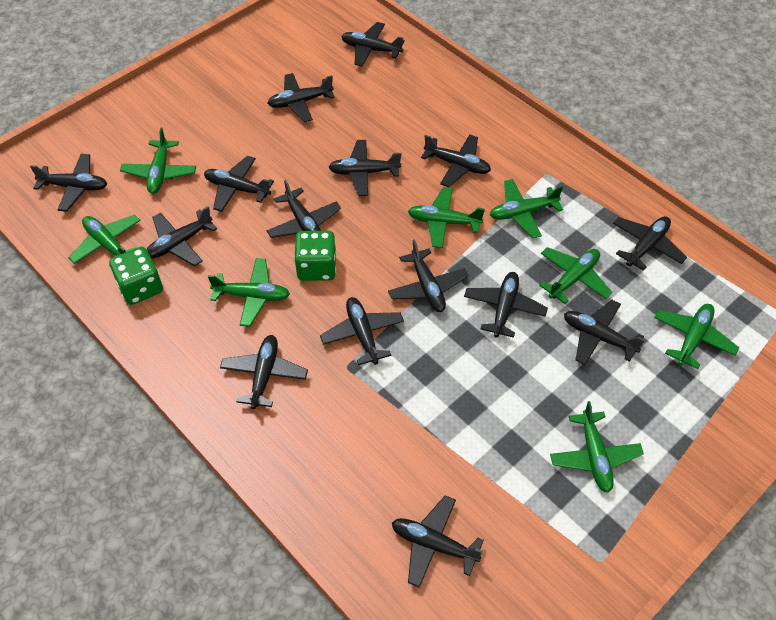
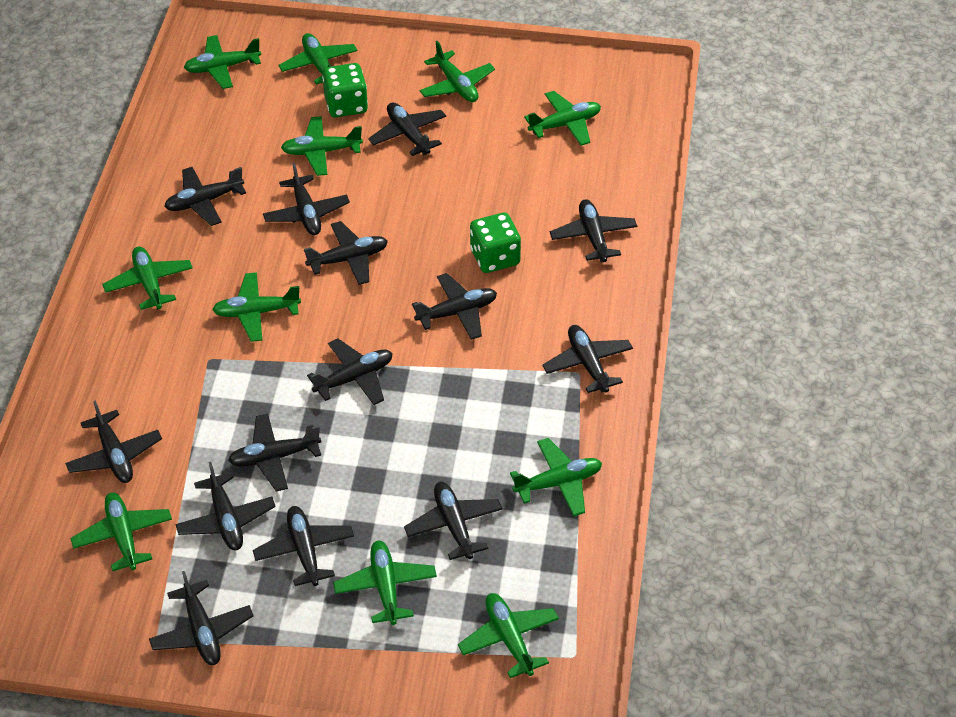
black plane: 15 -> 14
green plane: 8 -> 11

